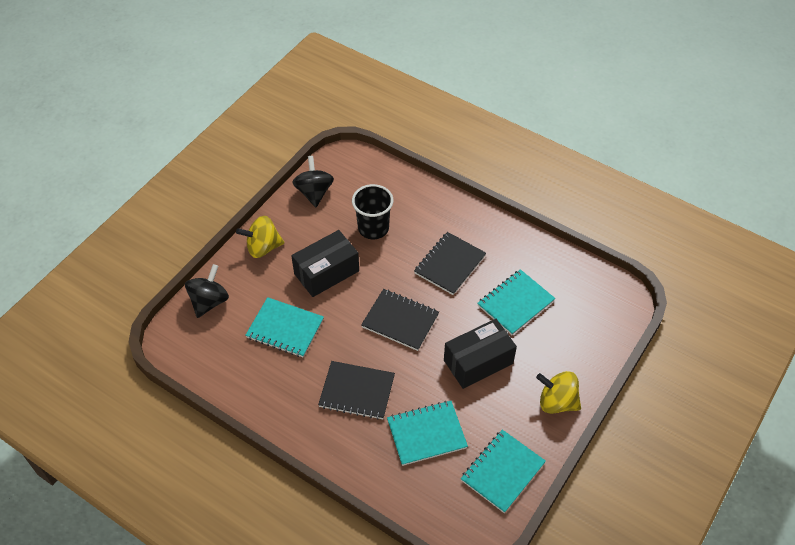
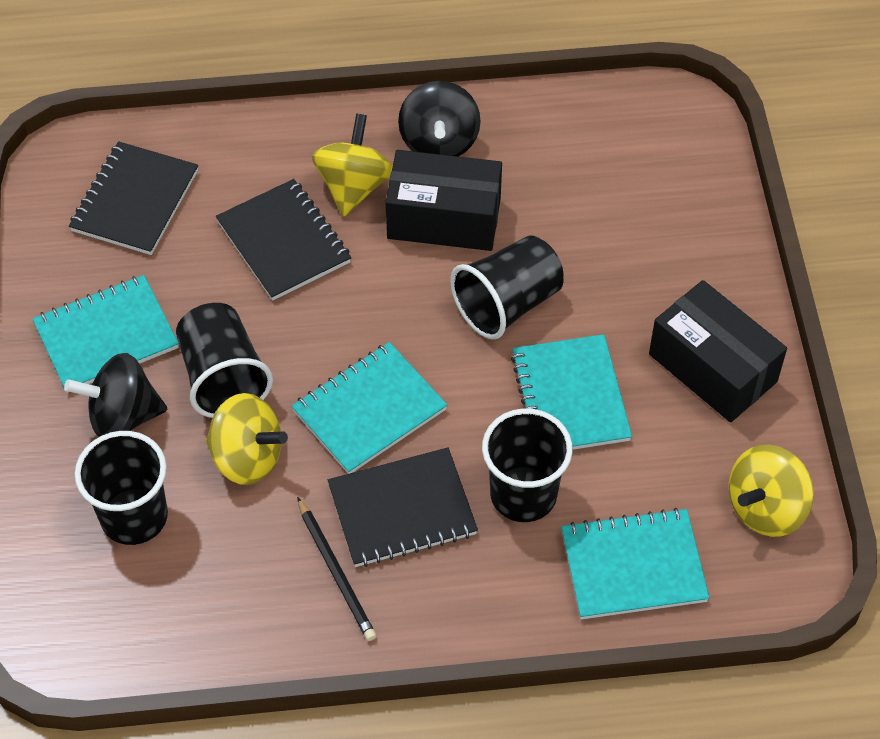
black cup: 1 -> 4
black pencil: 0 -> 1
yellow spinning top: 2 -> 3

